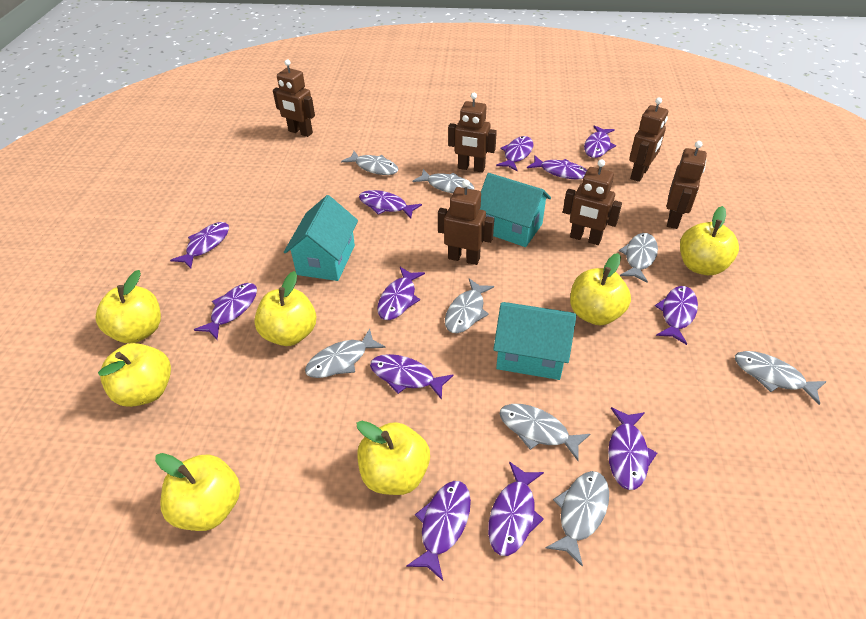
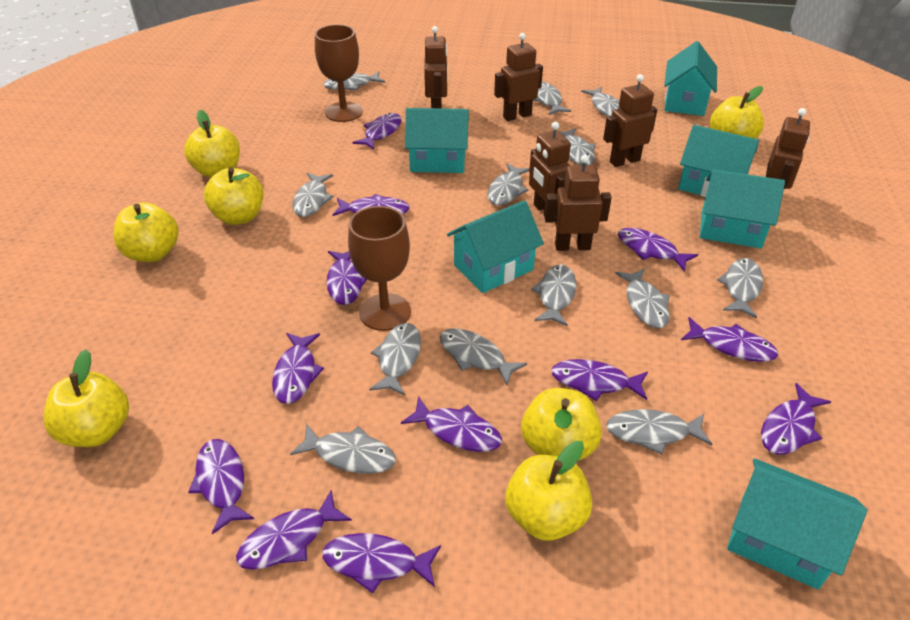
brown goblet: 0 -> 2
grey fish: 8 -> 13
turquoise house: 3 -> 6

